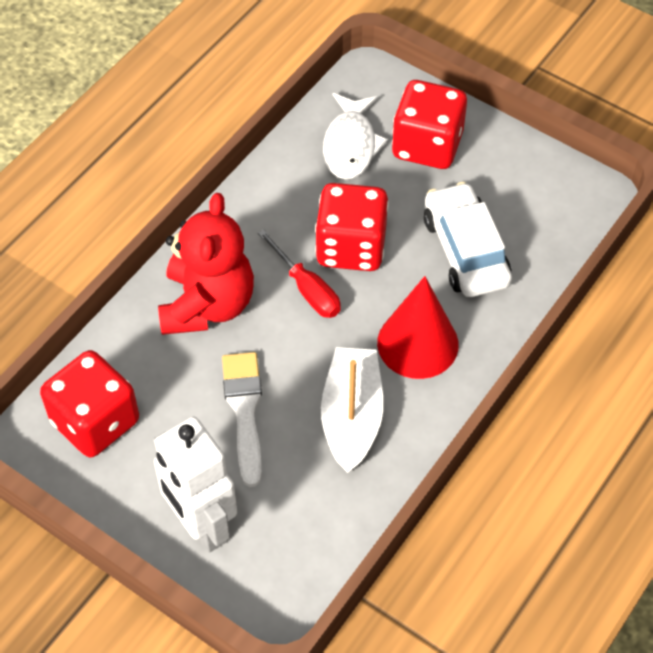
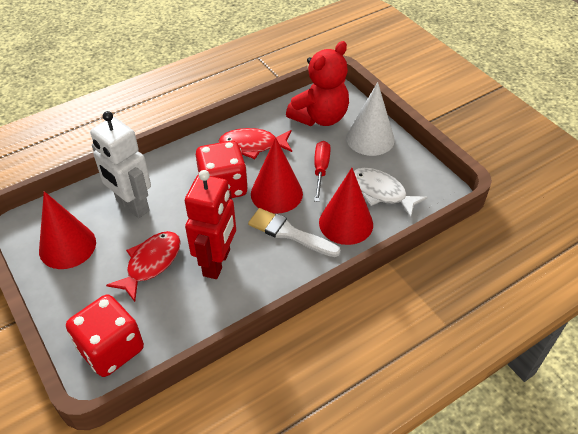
red cone: 1 -> 3
red dice: 3 -> 2
red fish: 0 -> 2
red robot: 0 -> 1
white boat: 1 -> 0
white car: 1 -> 0
white cone: 0 -> 1

